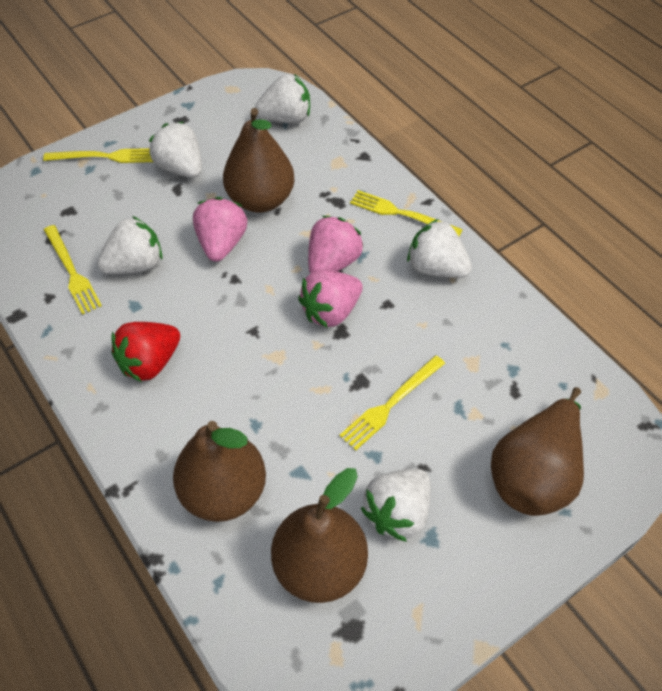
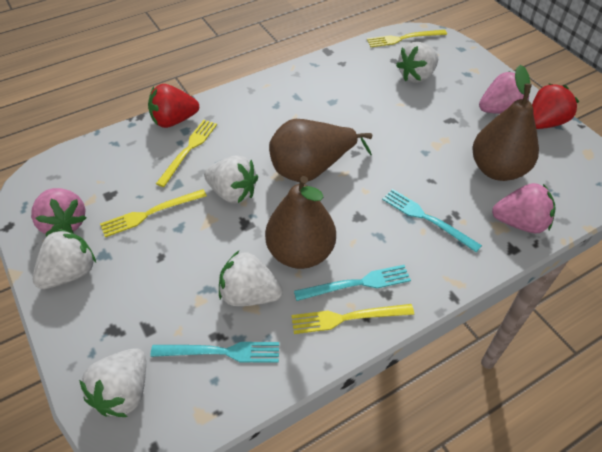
brown pear: 4 -> 3
red strawberry: 1 -> 2
turquoise fork: 0 -> 3

